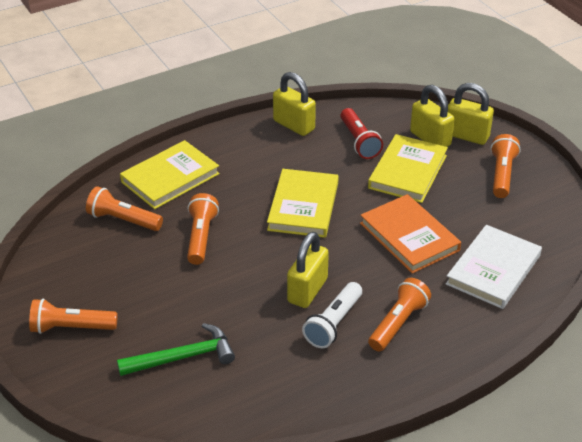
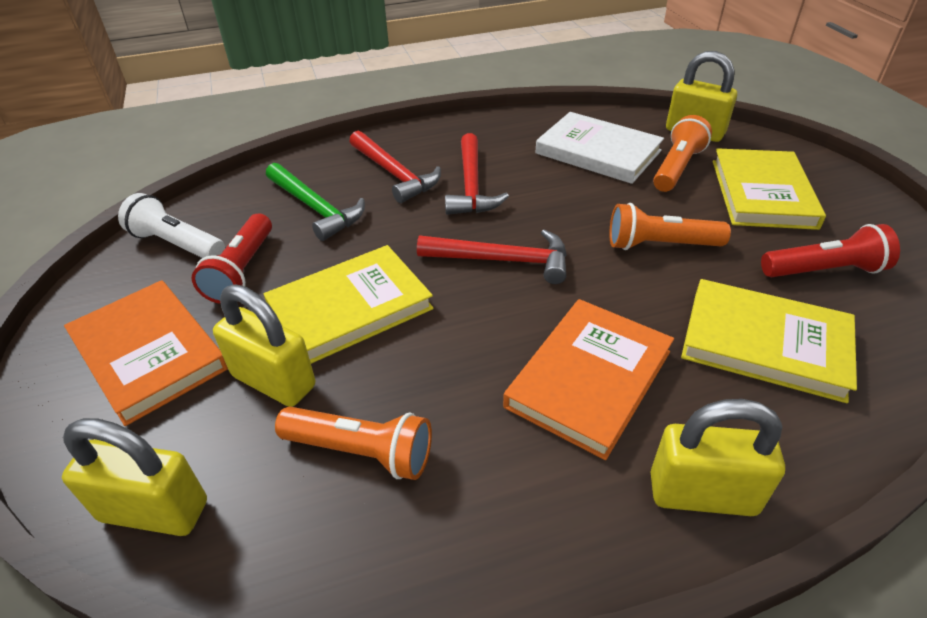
orange book: 1 -> 2
orange flashlight: 5 -> 3
red flashlight: 1 -> 2
red hammer: 0 -> 3

